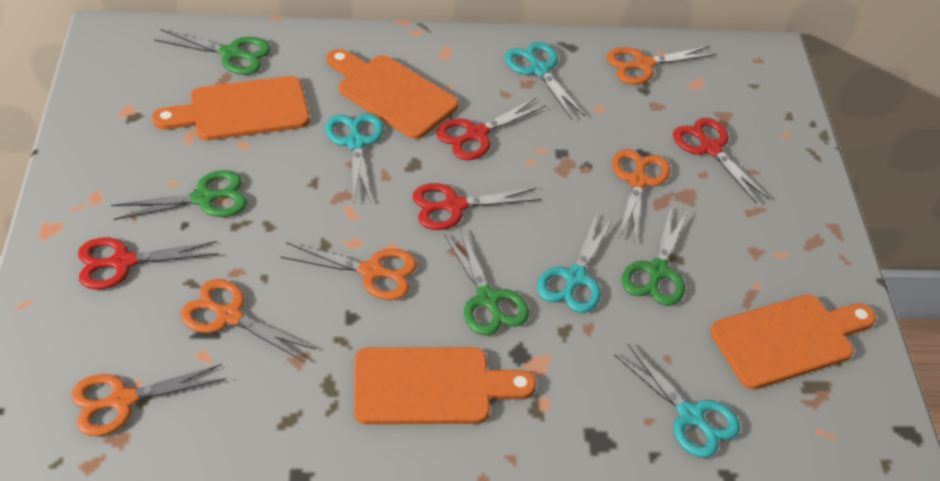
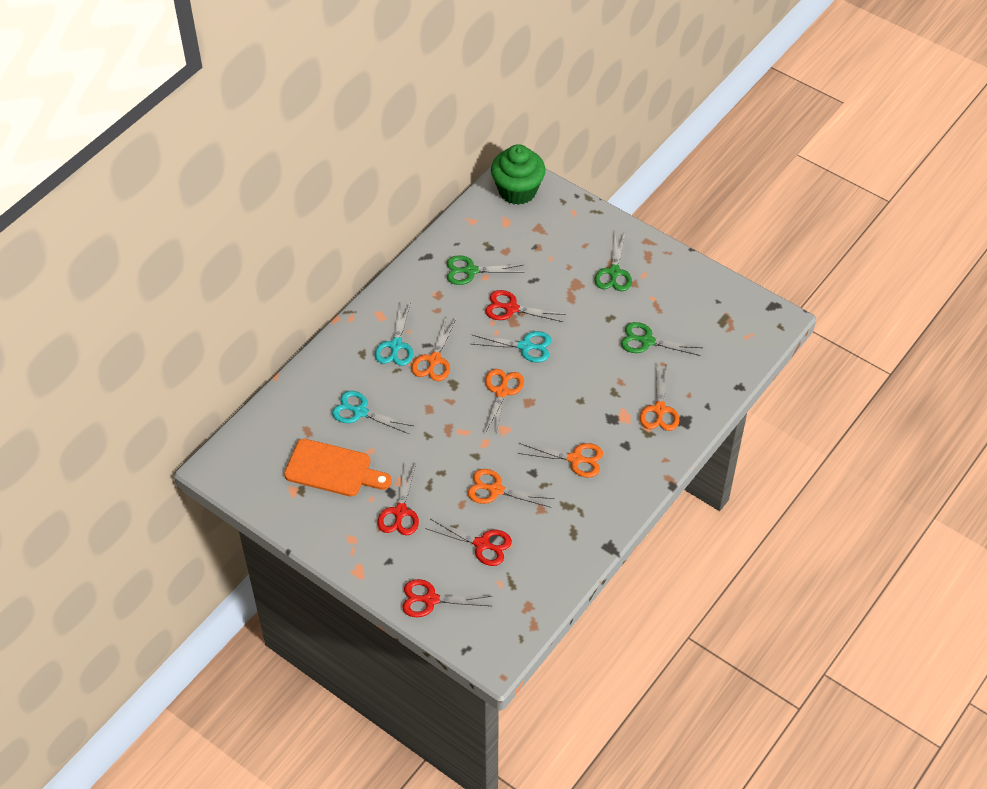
green cupcake: 0 -> 1
green scissors: 4 -> 3
orange cutting board: 4 -> 1
turquoise scissors: 4 -> 3

